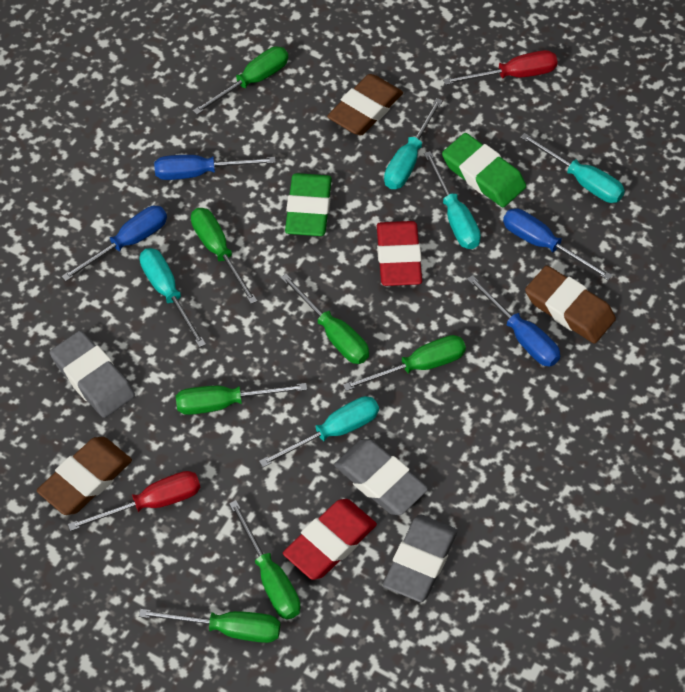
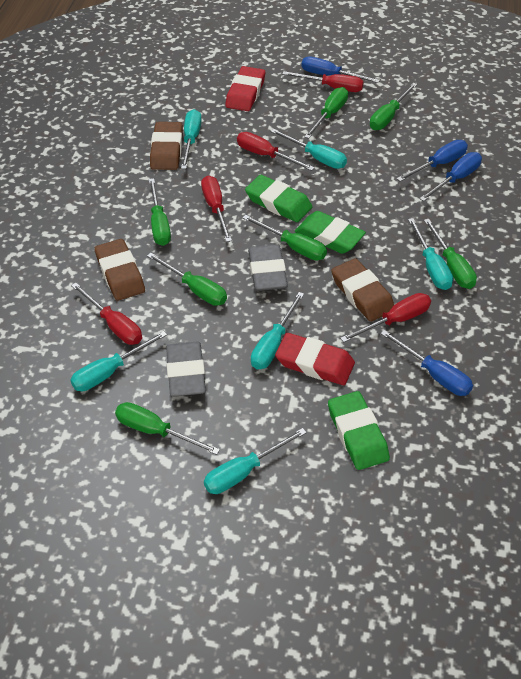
green eraser: 2 -> 3
grey eraser: 3 -> 2
red screwdriver: 2 -> 5
turquoise screwdriver: 5 -> 6

